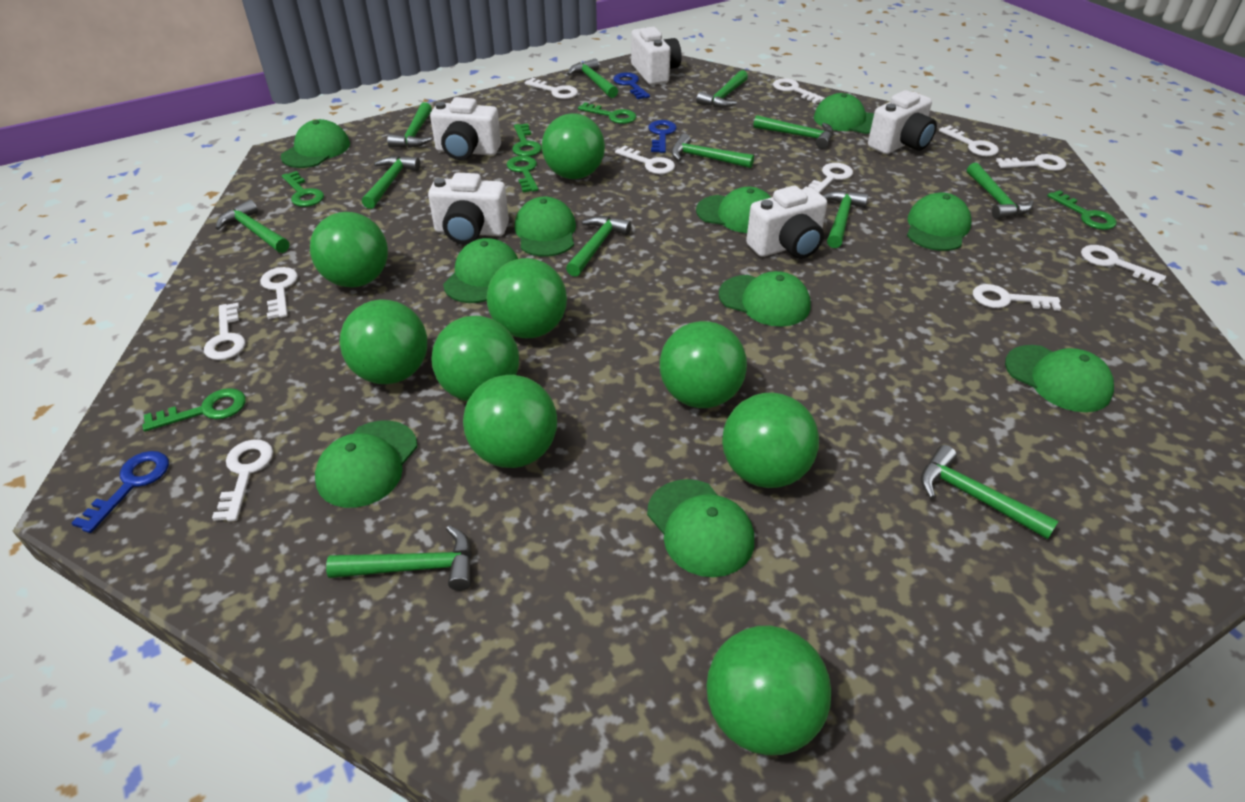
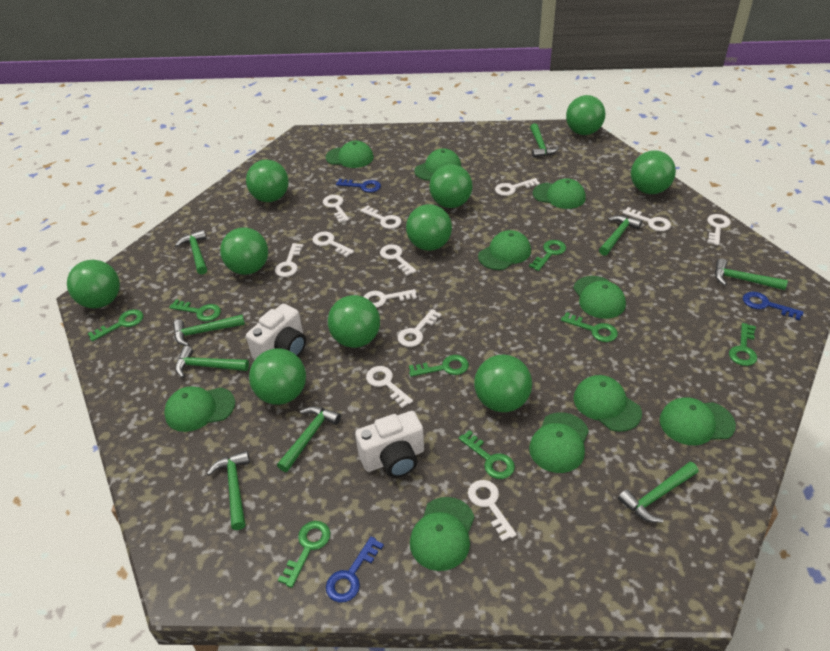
green ball: 9 -> 10
green hammer: 12 -> 9
green key: 6 -> 8
white camera: 5 -> 2
white key: 11 -> 12

